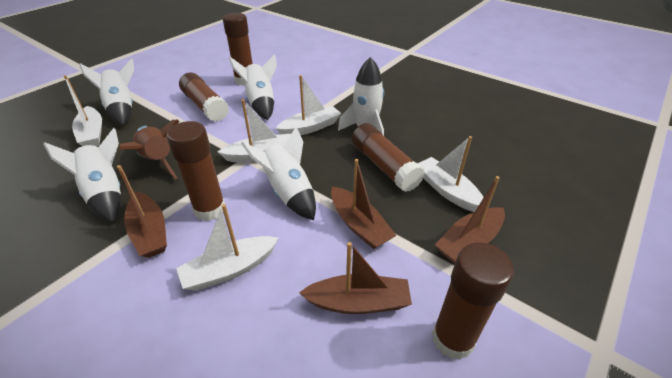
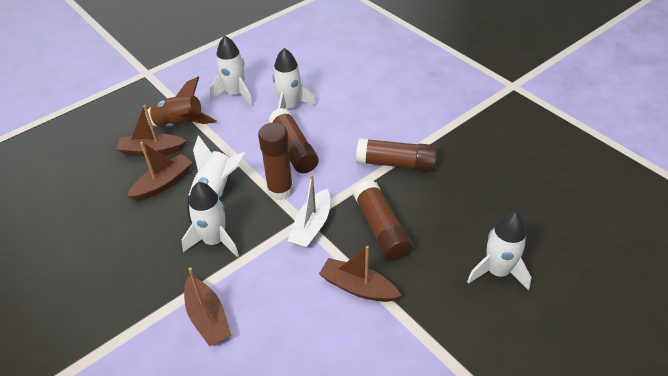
brown glue stick: 5 -> 4
white boat: 5 -> 1

